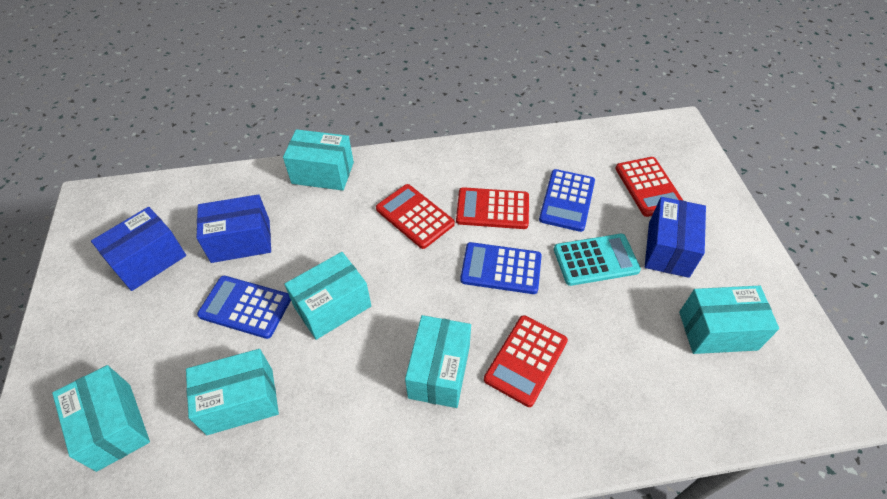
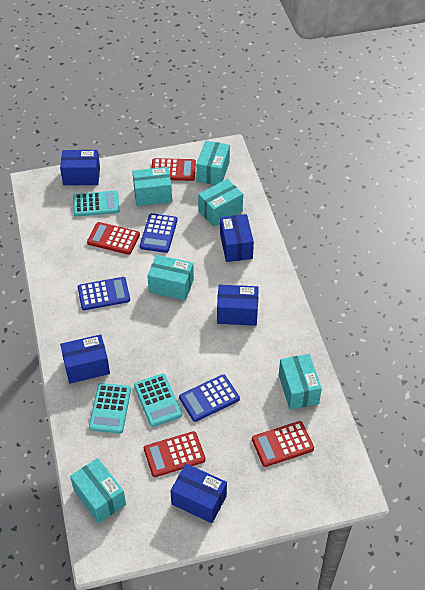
blue box: 3 -> 5
turquoise calculator: 1 -> 3

